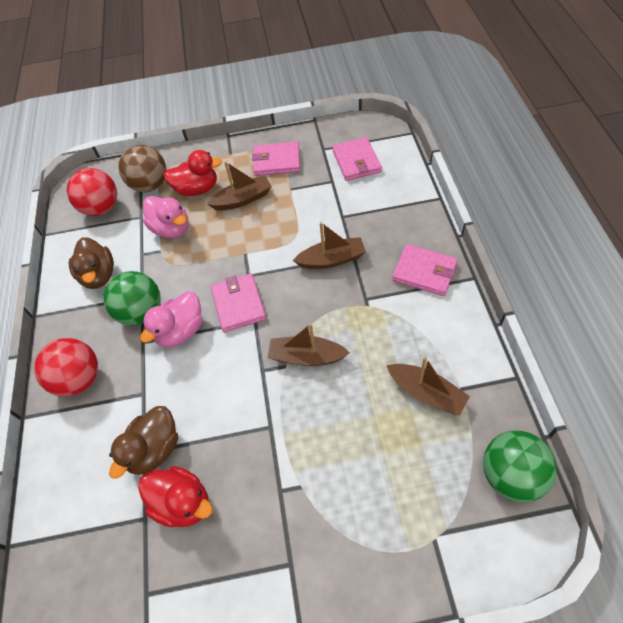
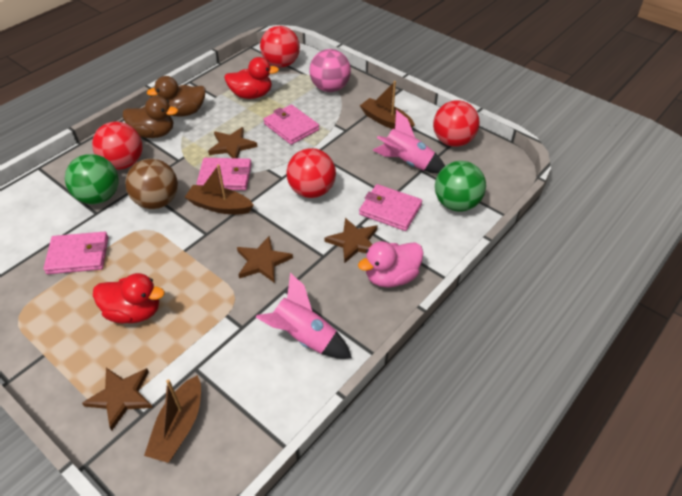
brown boat: 4 -> 3
brown star: 0 -> 4
pink ball: 0 -> 1
pink duck: 2 -> 1
pink rocket: 0 -> 2
red ball: 2 -> 4

